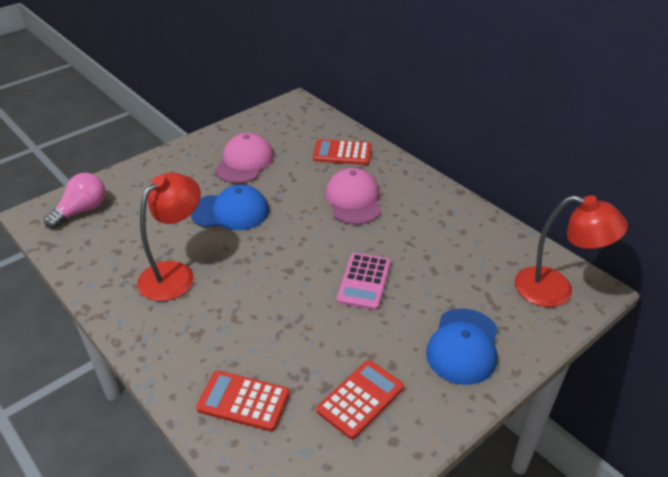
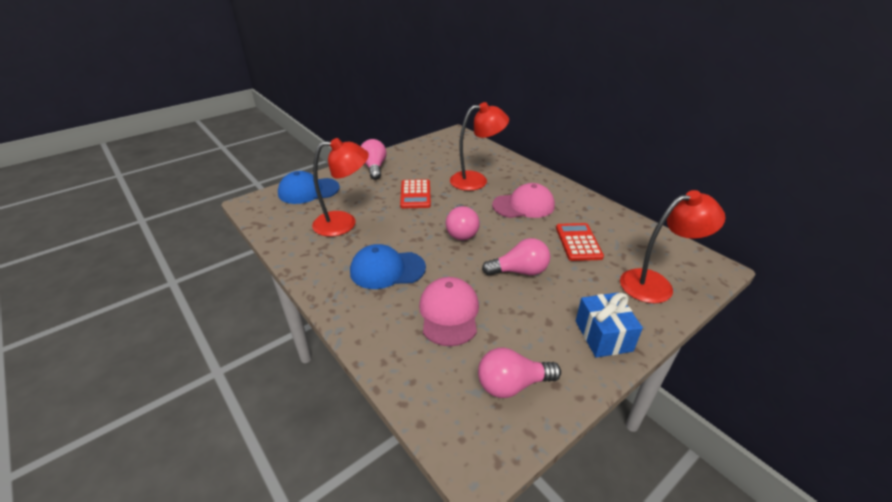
blue gift: 0 -> 1
pink calculator: 1 -> 0
pink light bulb: 1 -> 4
red calculator: 3 -> 2
red lamp: 2 -> 3

